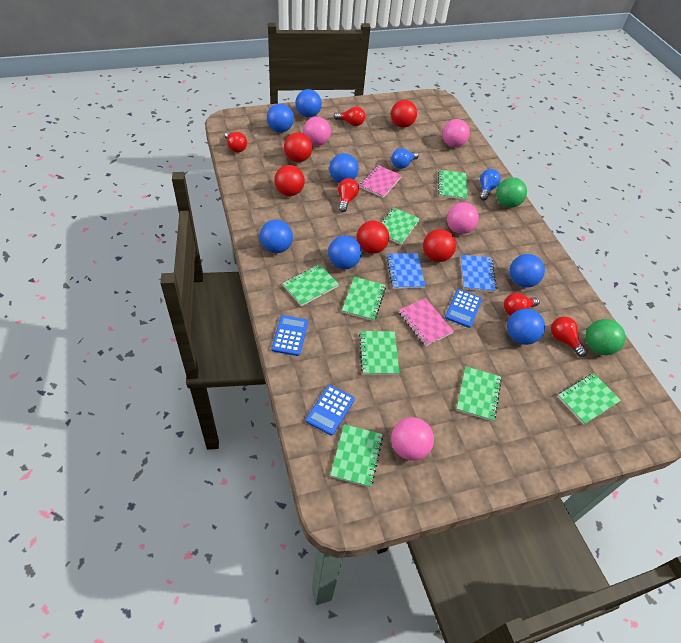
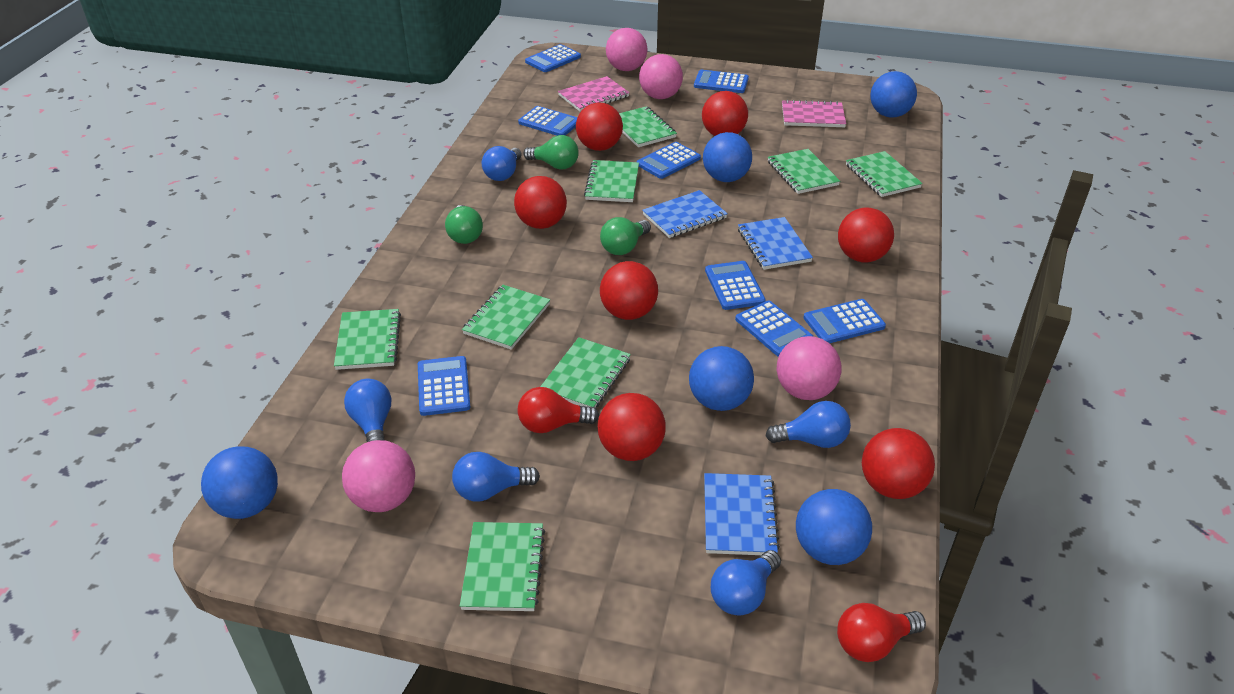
blue ball: 7 -> 5
blue calculator: 3 -> 8
blue light bulb: 2 -> 5
blue notebook: 2 -> 3
green ball: 2 -> 0
green light bulb: 0 -> 3
red ball: 5 -> 7
red light bulb: 5 -> 2

